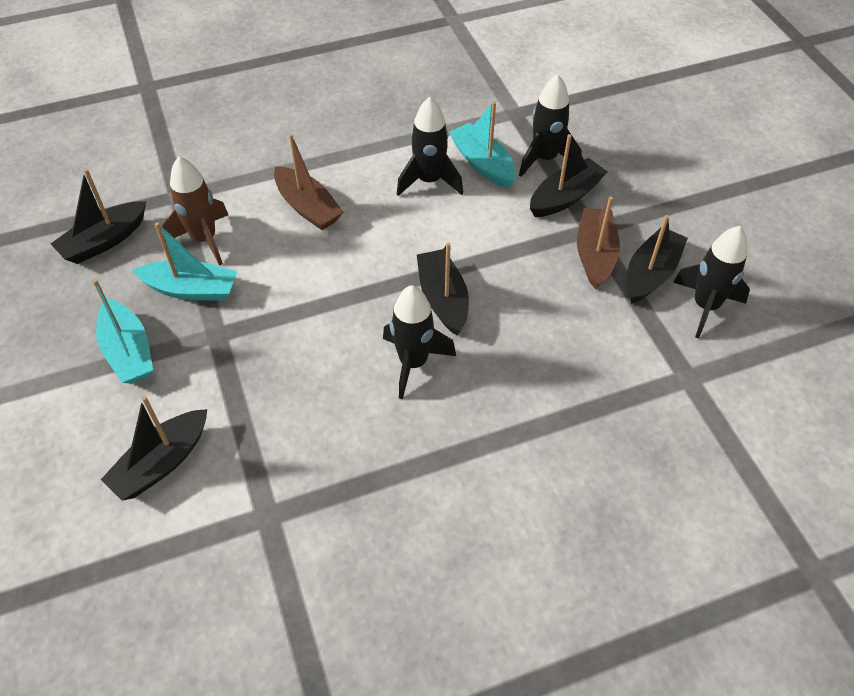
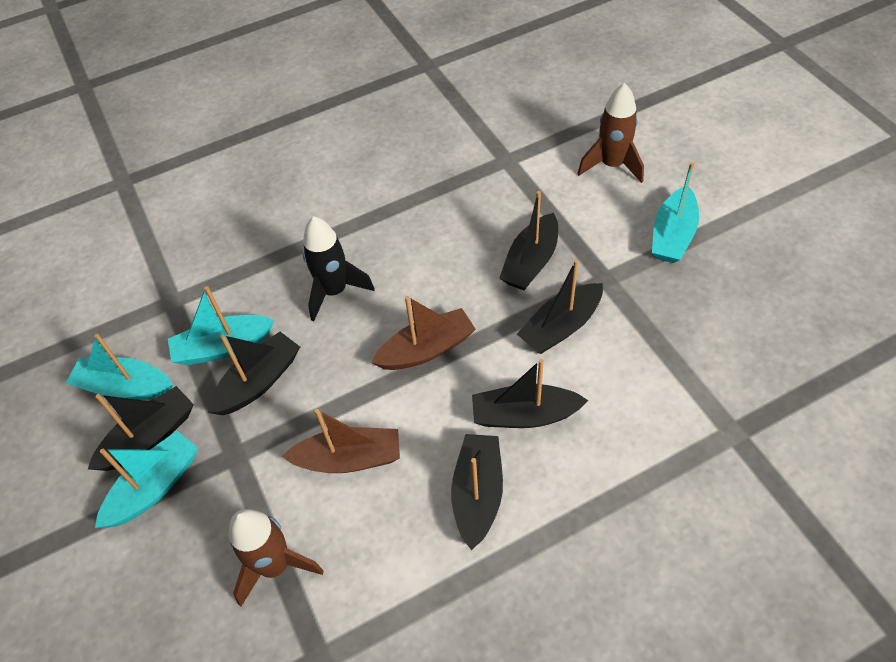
black boat: 5 -> 6
black rocket: 4 -> 1
brown rocket: 1 -> 2
turquoise boat: 3 -> 4

